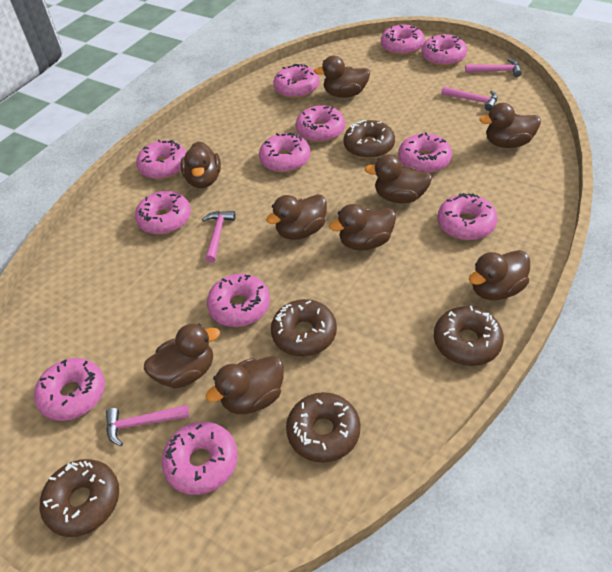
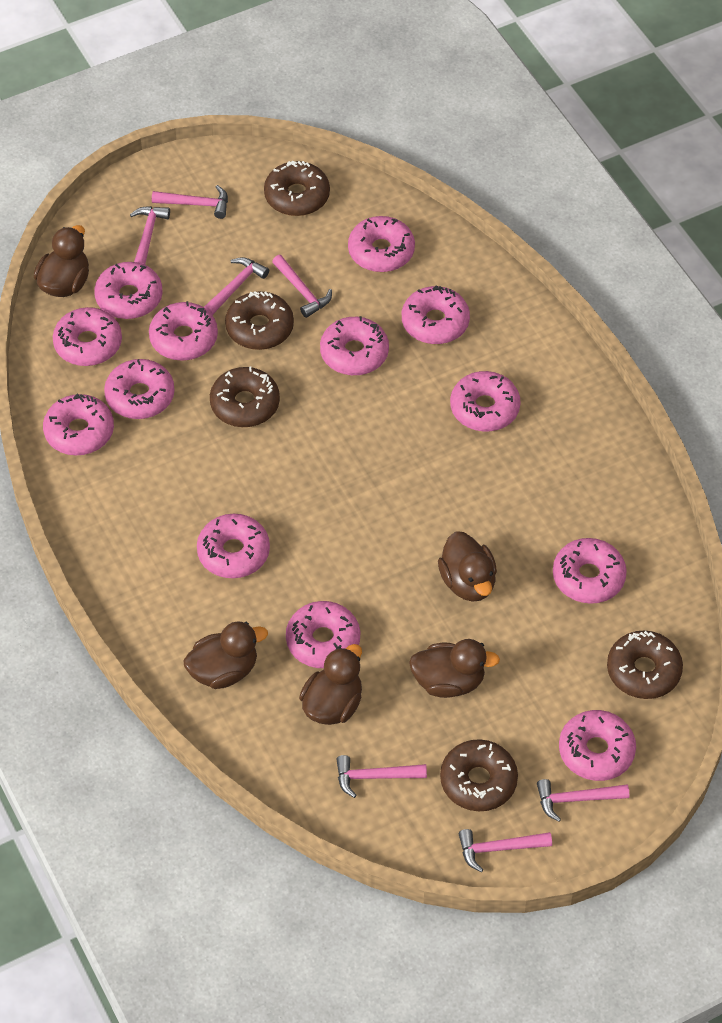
brown duck: 9 -> 5
pink donut: 12 -> 13
pink hammer: 4 -> 7

